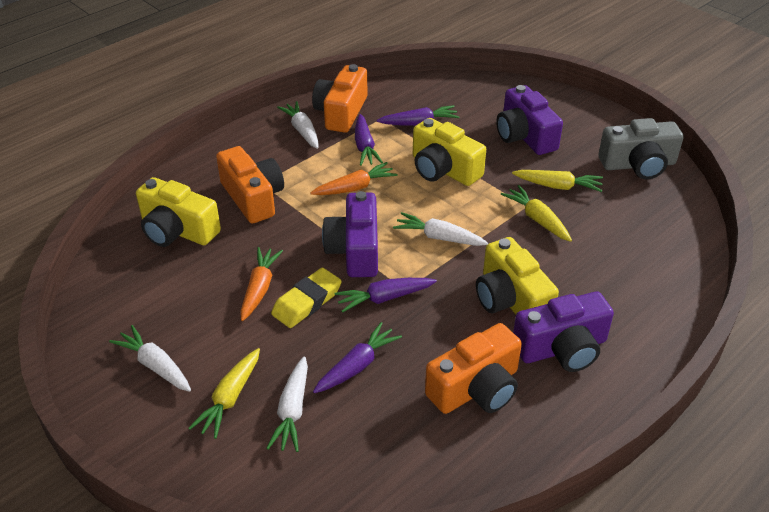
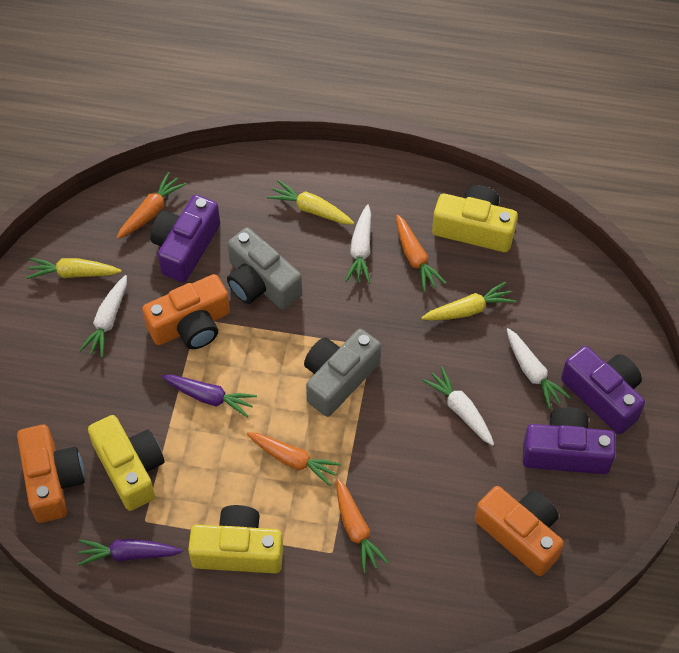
grey camera: 1 -> 2
orange carrot: 2 -> 4
purple carrot: 4 -> 2
yellow eraser: 1 -> 0

